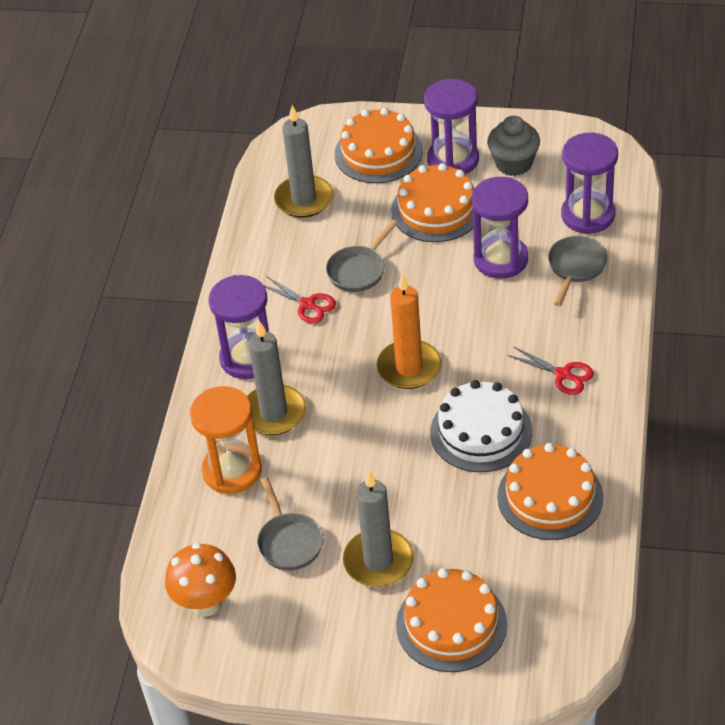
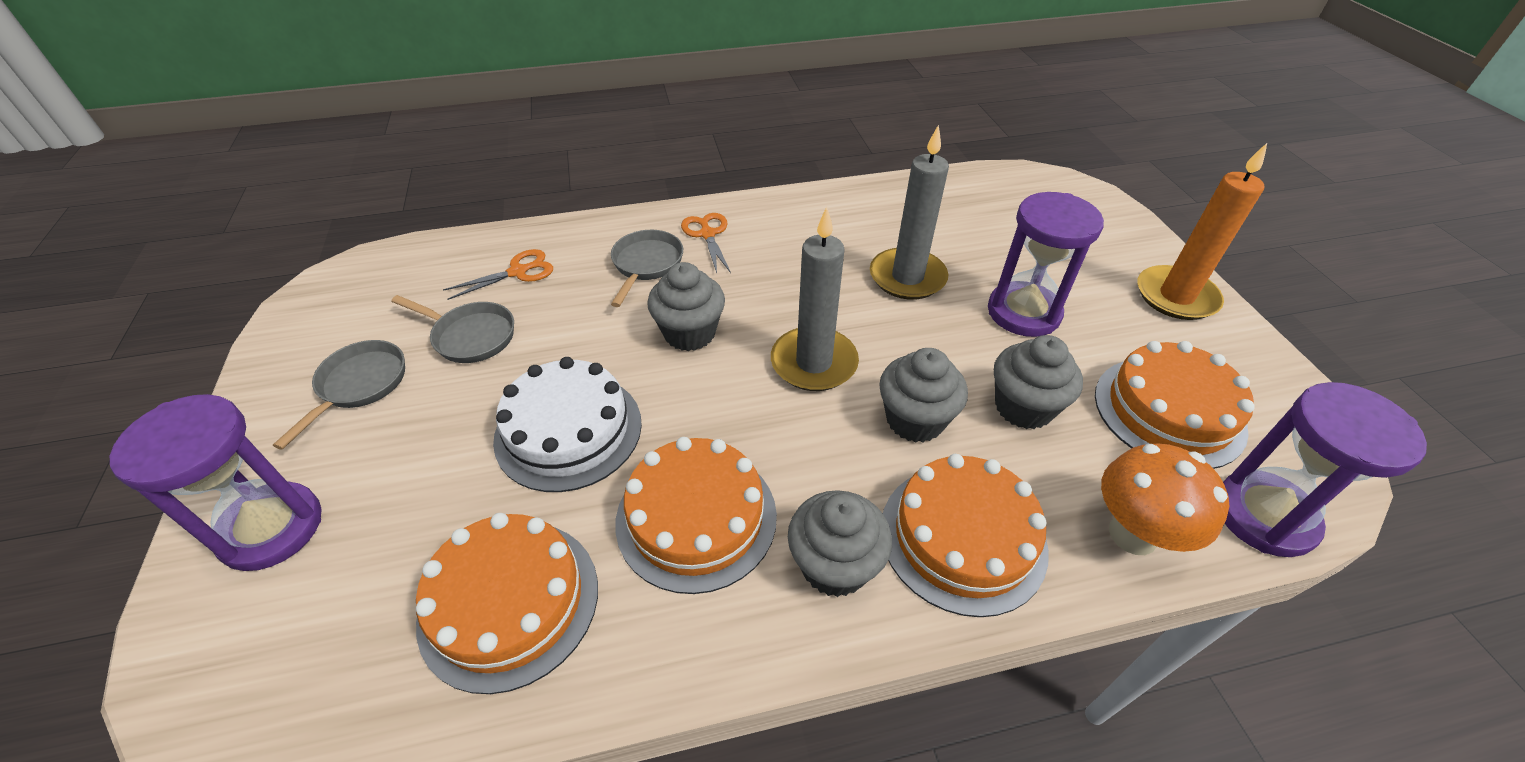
grey candle: 3 -> 2
grey cupcake: 1 -> 4
orange hourglass: 1 -> 0
orange scissors: 0 -> 2
purple hourglass: 4 -> 3
red scissors: 2 -> 0

